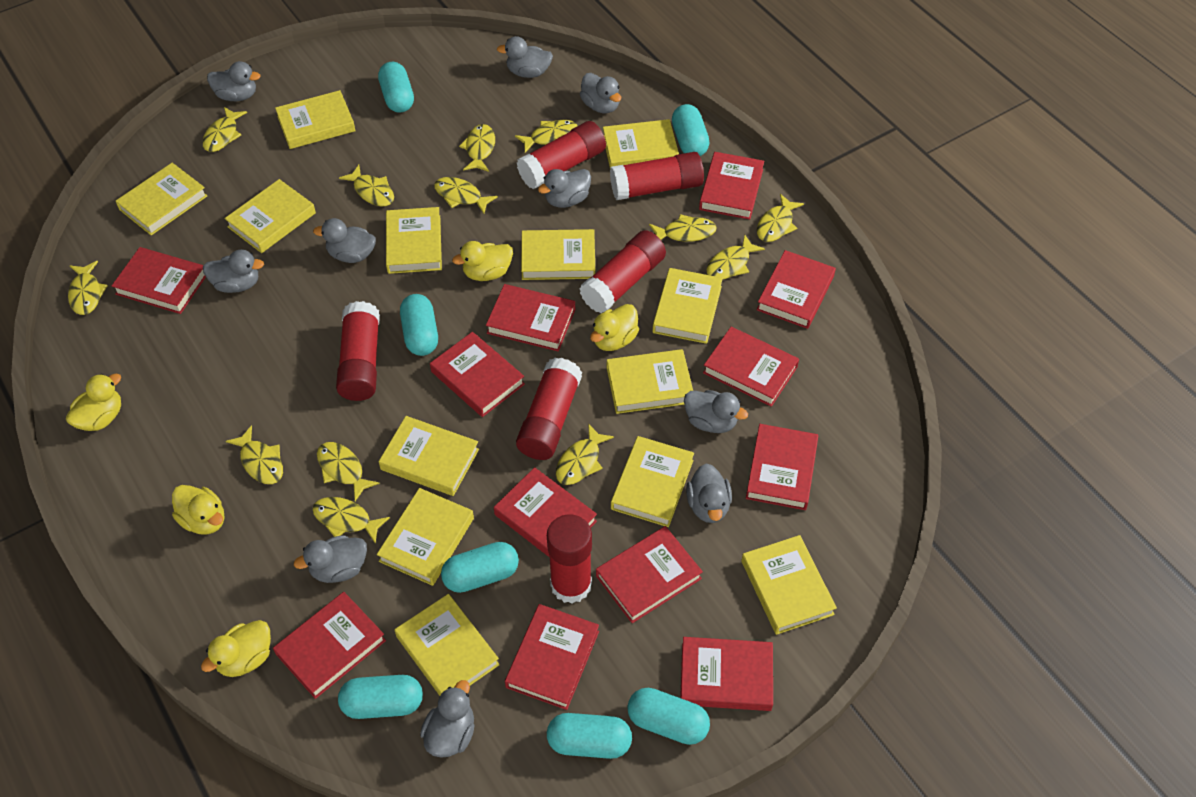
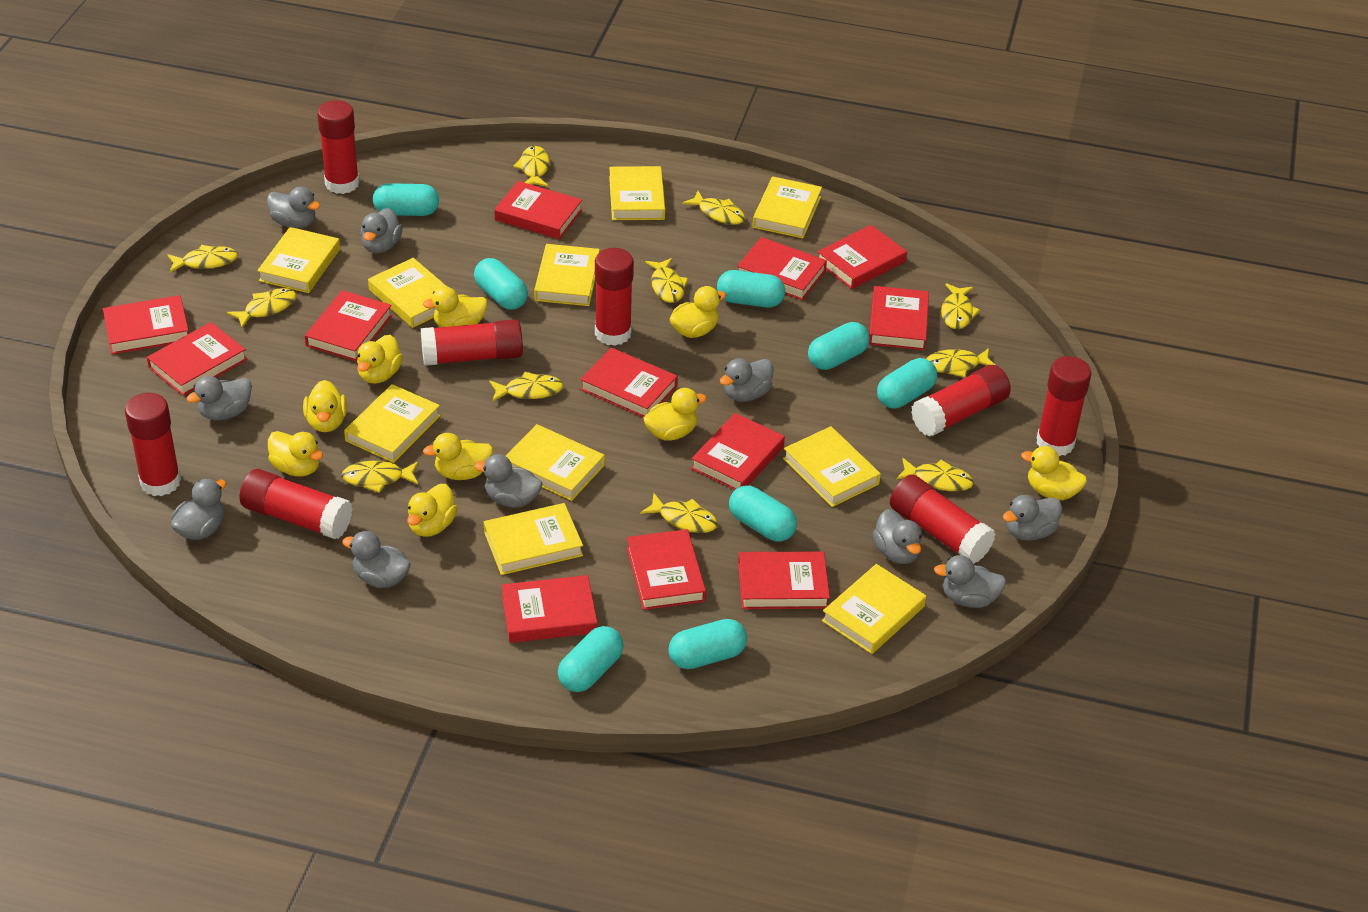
red glue stick: 6 -> 8
turquoise capsule: 7 -> 8
yellow book: 13 -> 10
yellow duck: 5 -> 9
yellow fish: 13 -> 11

